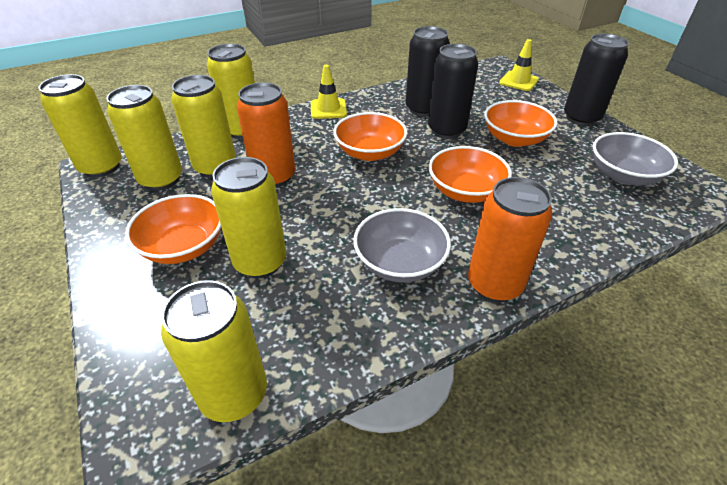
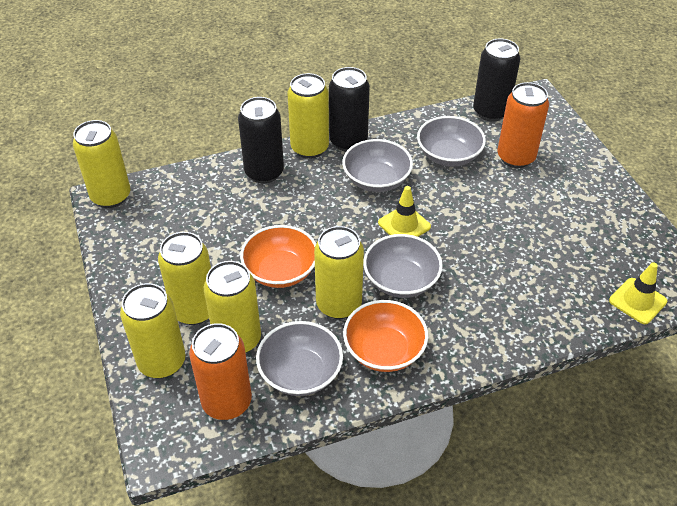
grey bowl: 2 -> 4
orange bowl: 4 -> 2

